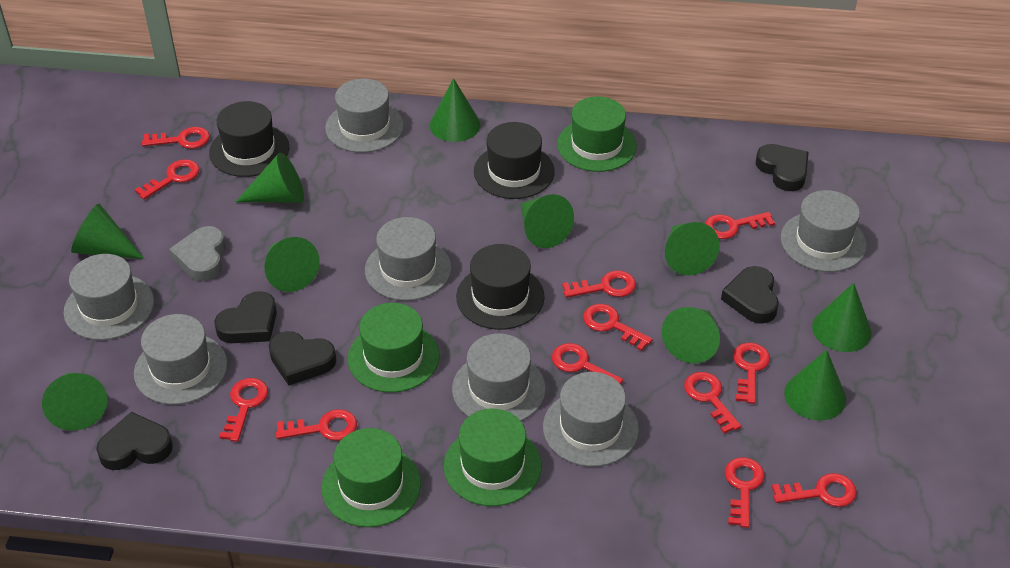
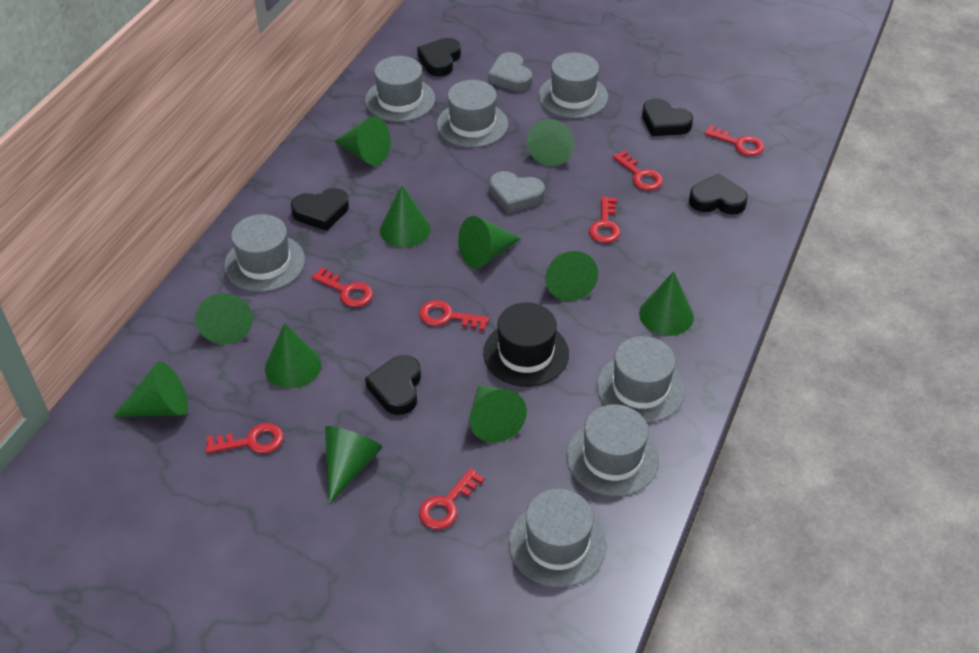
black hat: 3 -> 1
green cone: 10 -> 11
green hat: 4 -> 0
grey heart: 1 -> 2
red key: 12 -> 7

